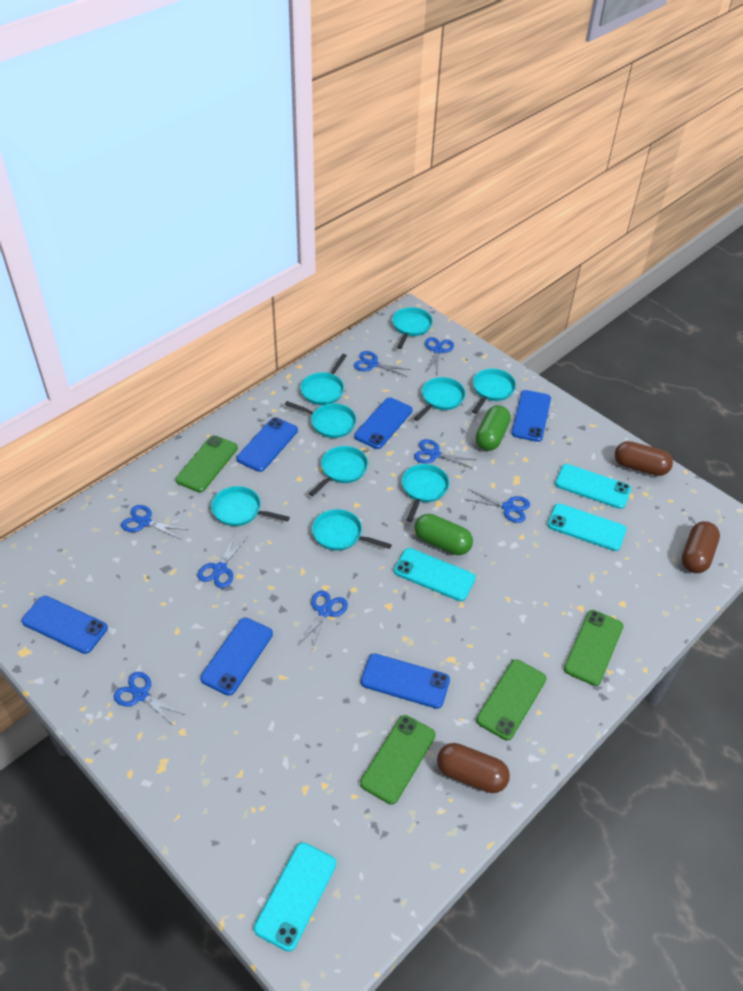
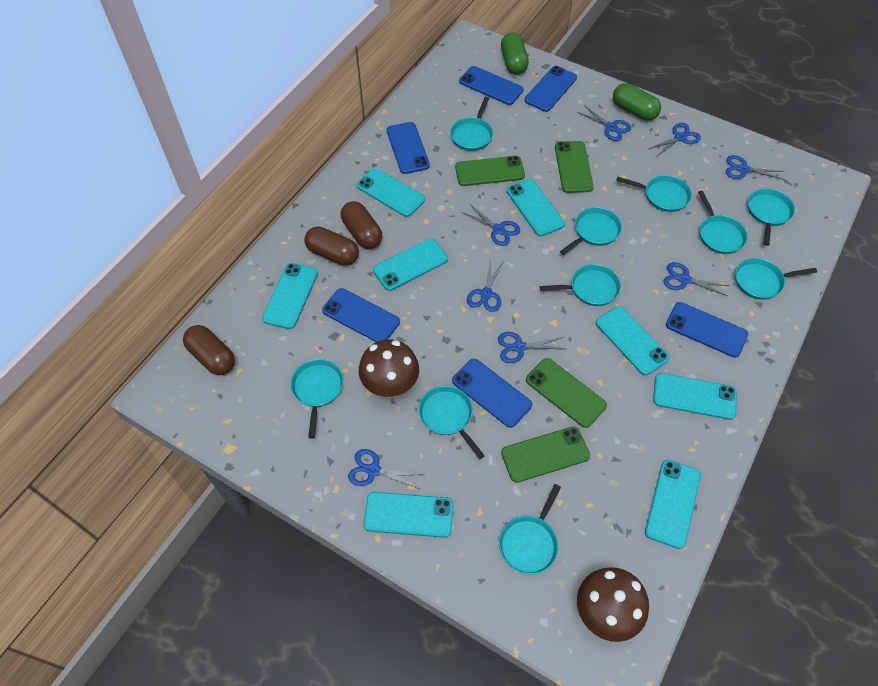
brown mushroom: 0 -> 2
turquoise pan: 9 -> 10
turquoise phone: 4 -> 8

